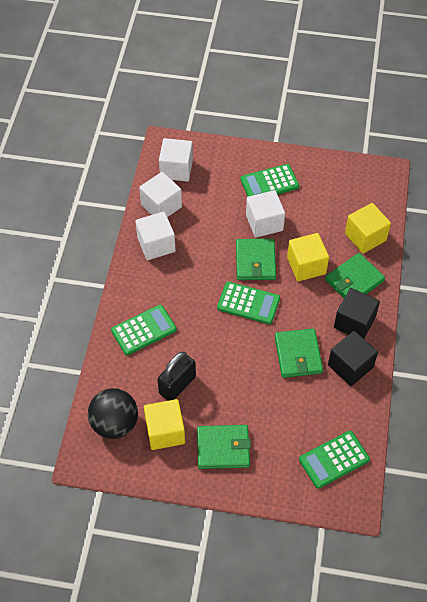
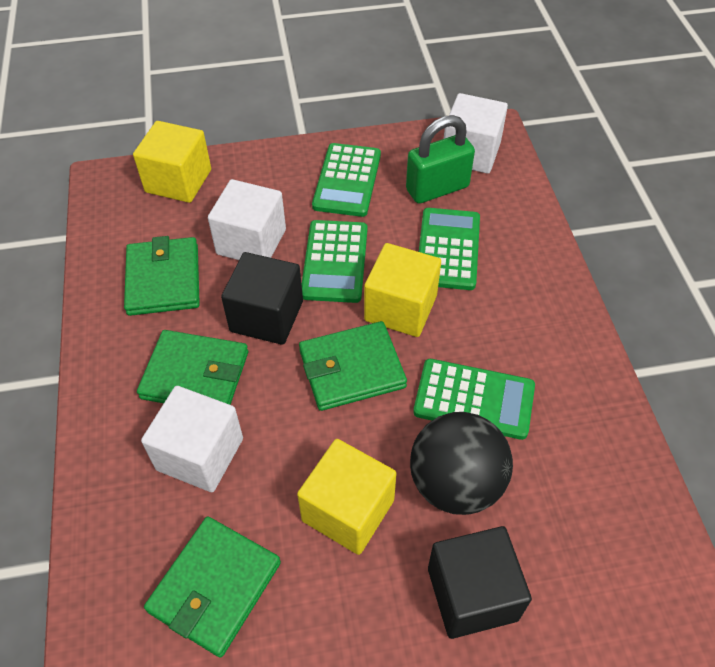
black padlock: 1 -> 0
green padlock: 0 -> 1
white cube: 4 -> 3

